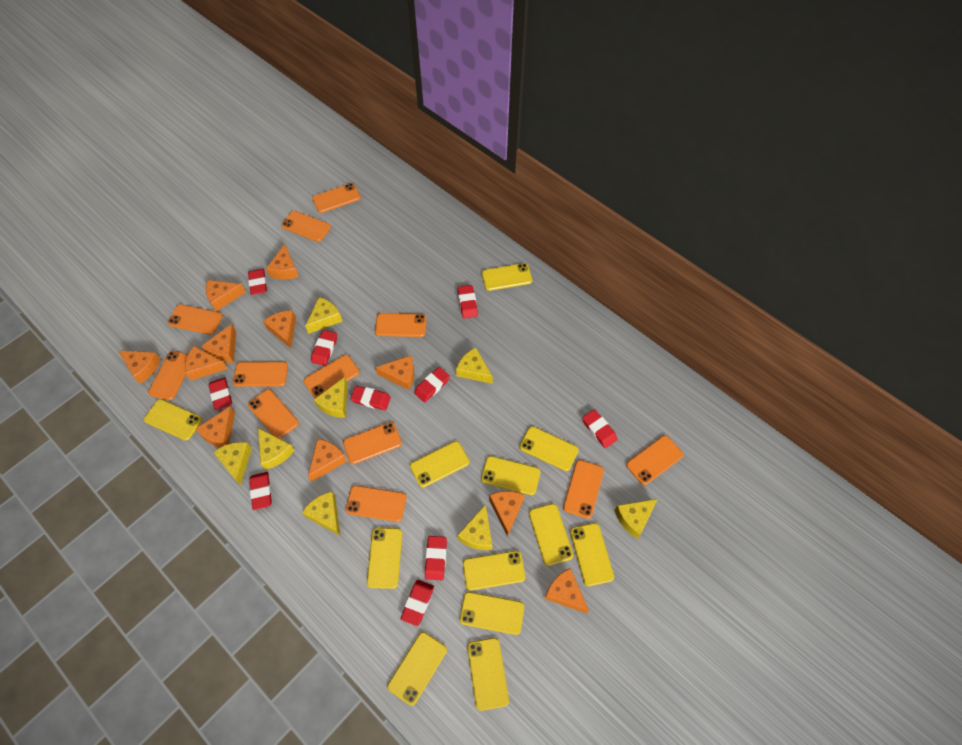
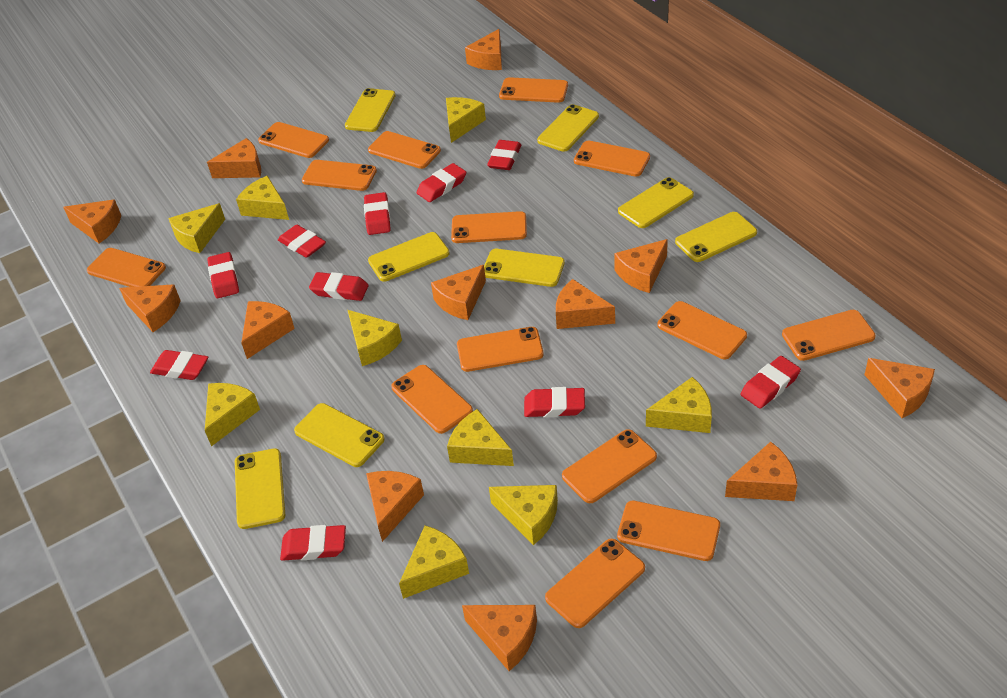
orange cheese: 11 -> 12
orange phone: 12 -> 14
yellow cheese: 8 -> 9
yellow phone: 12 -> 8

